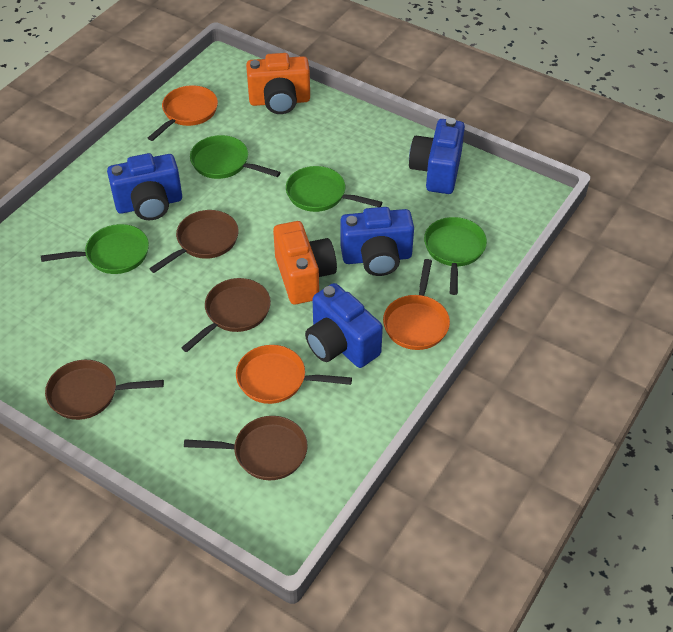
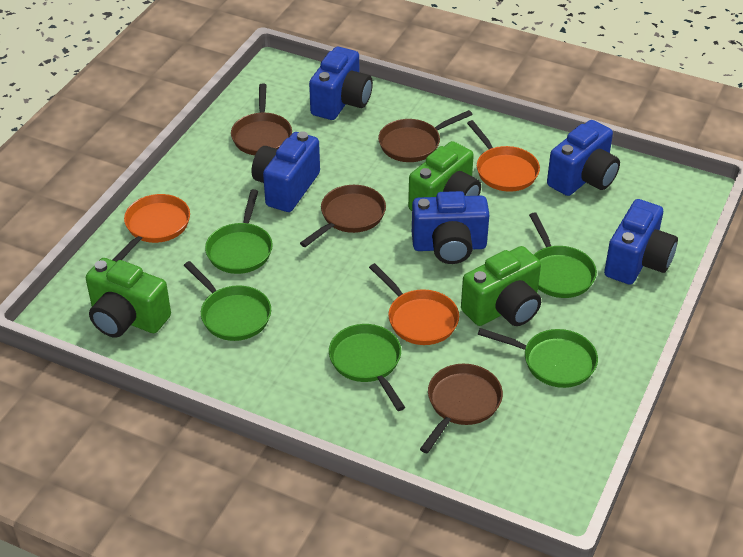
blue camera: 4 -> 5
green camera: 0 -> 3
green pan: 4 -> 5
orange camera: 2 -> 0

